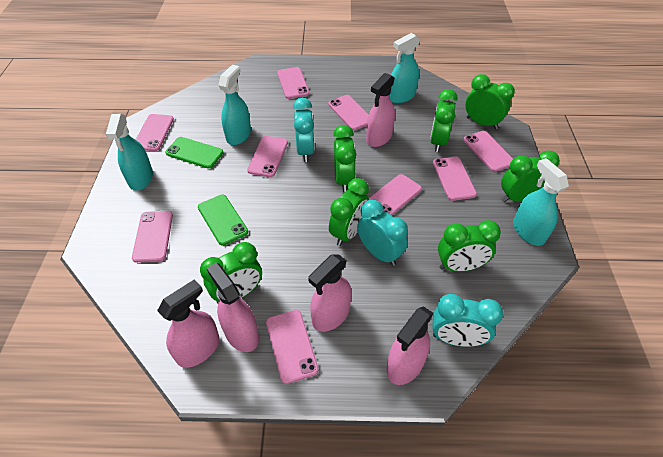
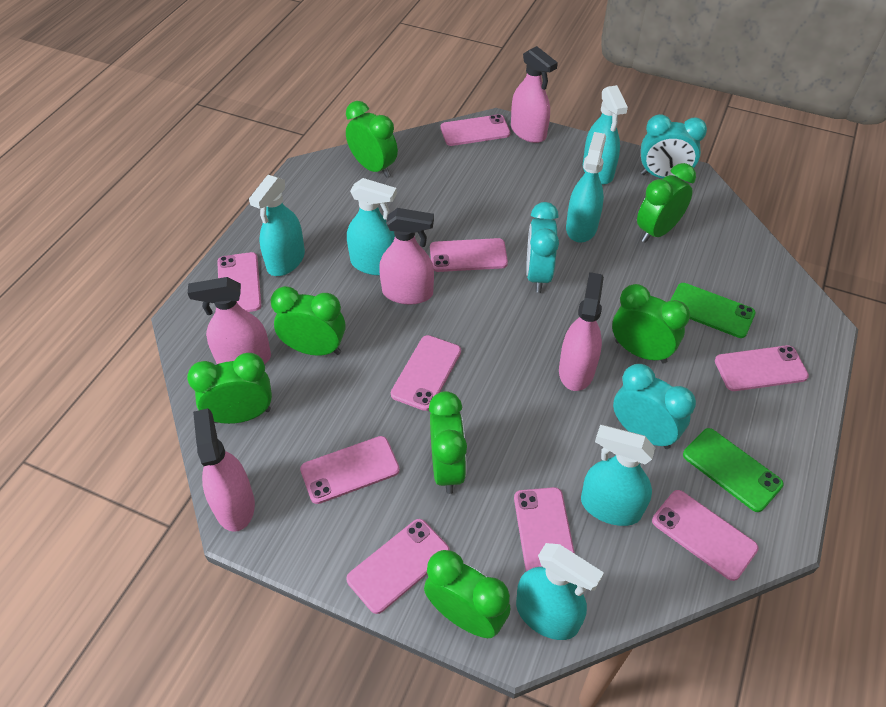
turquoise spray bottle: 4 -> 6

